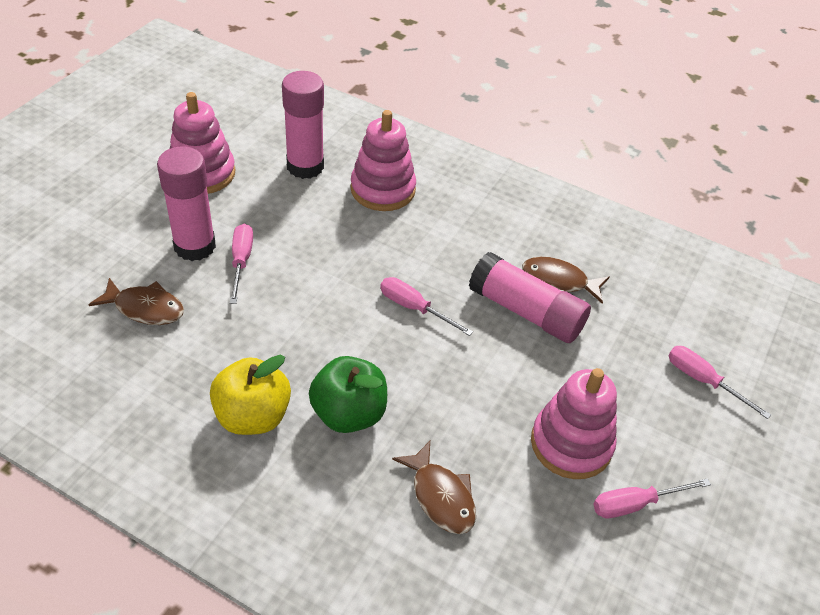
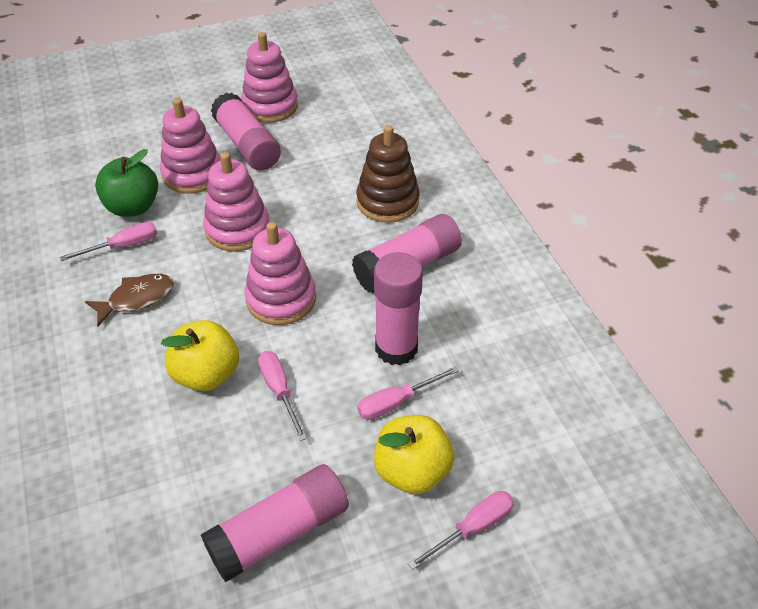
brown fish: 3 -> 1
brown stacking toy: 0 -> 1
pink glue stick: 3 -> 4
pink stacking toy: 3 -> 4
yellow apple: 1 -> 2

